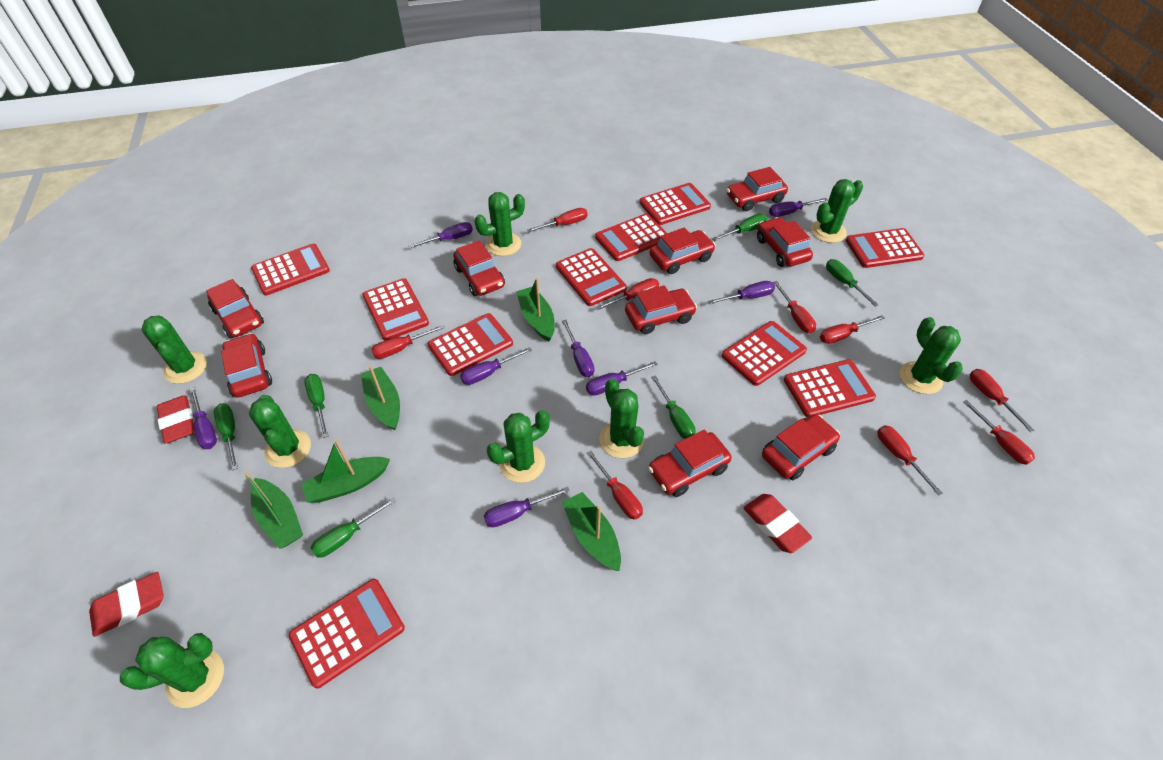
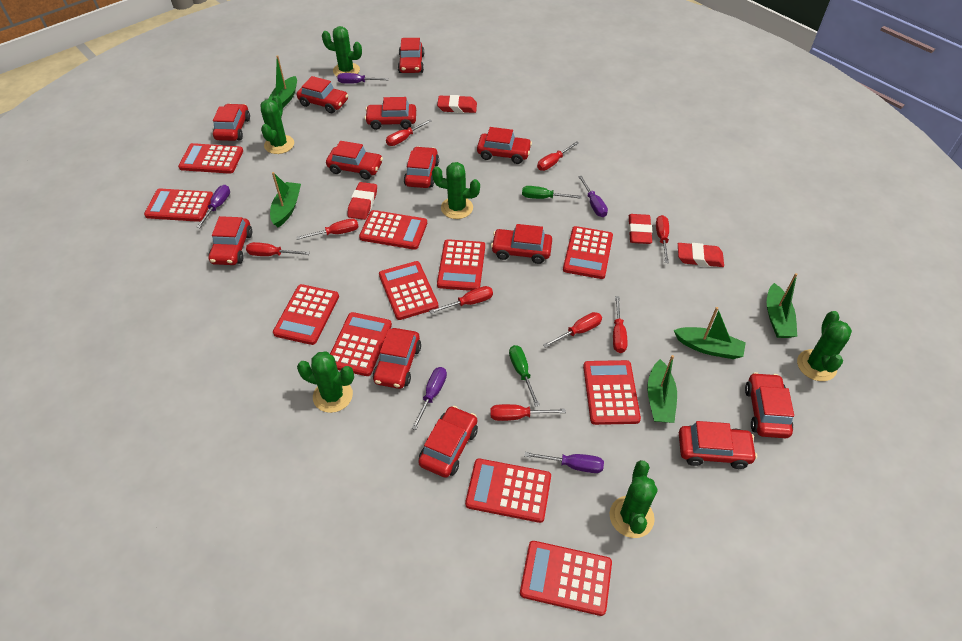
green cactus: 8 -> 6
green screwdriver: 6 -> 2
purple screwdriver: 8 -> 5
red calculator: 10 -> 11
red car: 9 -> 13
red eraser: 3 -> 4

